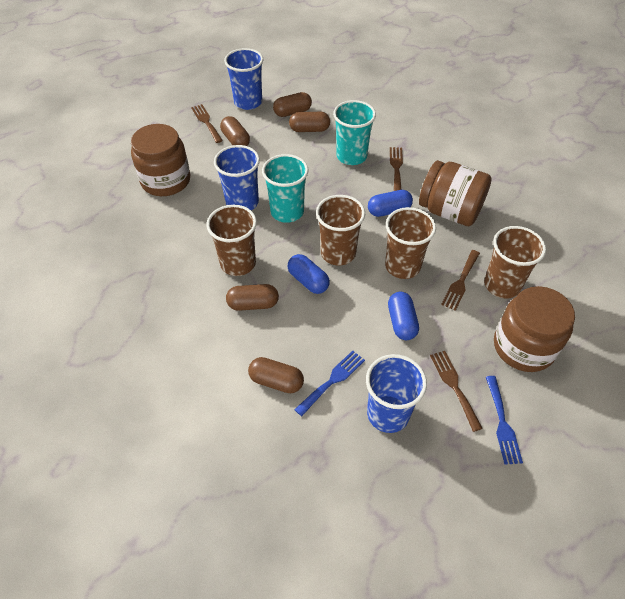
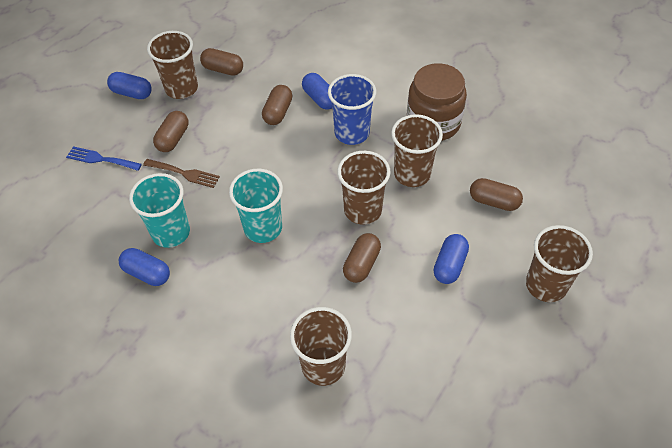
blue capsule: 3 -> 4
blue cup: 3 -> 1
blue fork: 2 -> 1
brown cup: 4 -> 5
brown fork: 4 -> 1
brown jar: 3 -> 1

